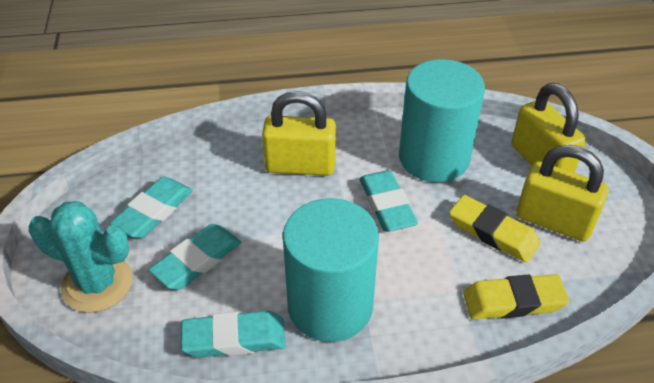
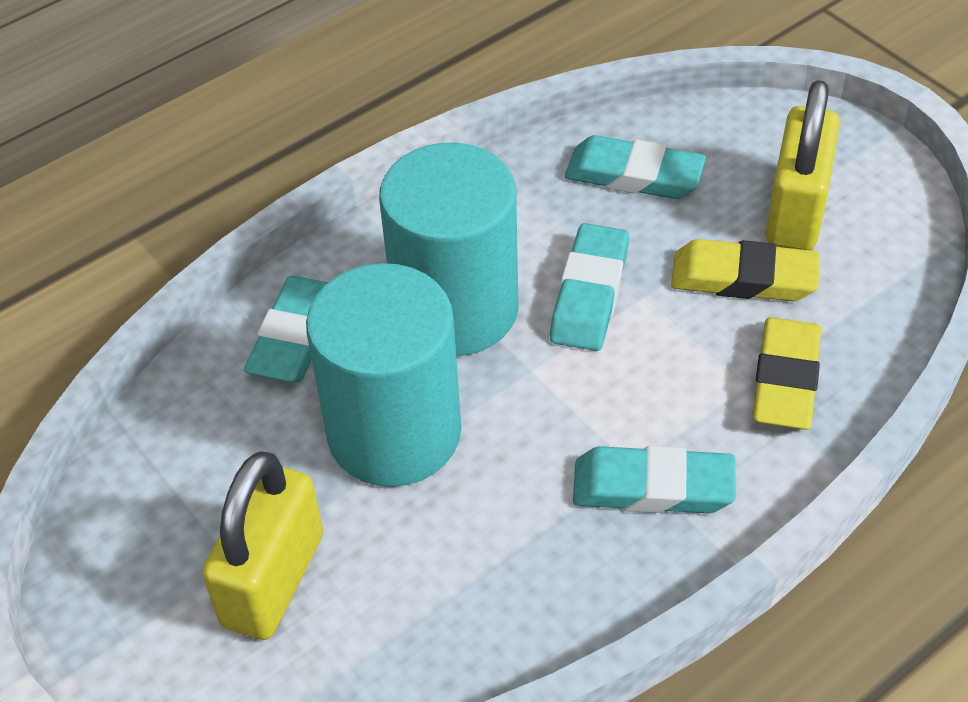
turquoise cactus: 1 -> 0
yellow padlock: 3 -> 2

